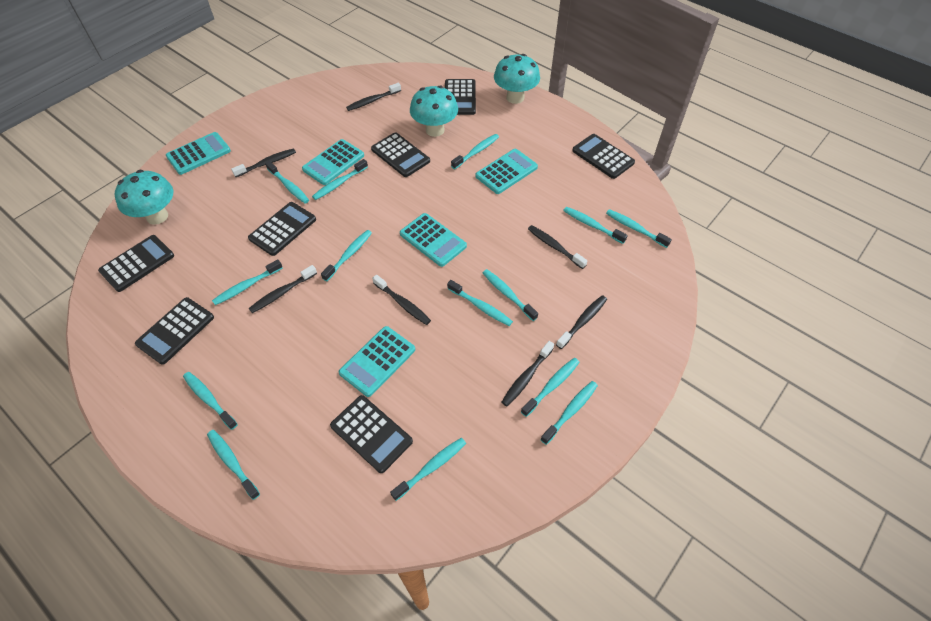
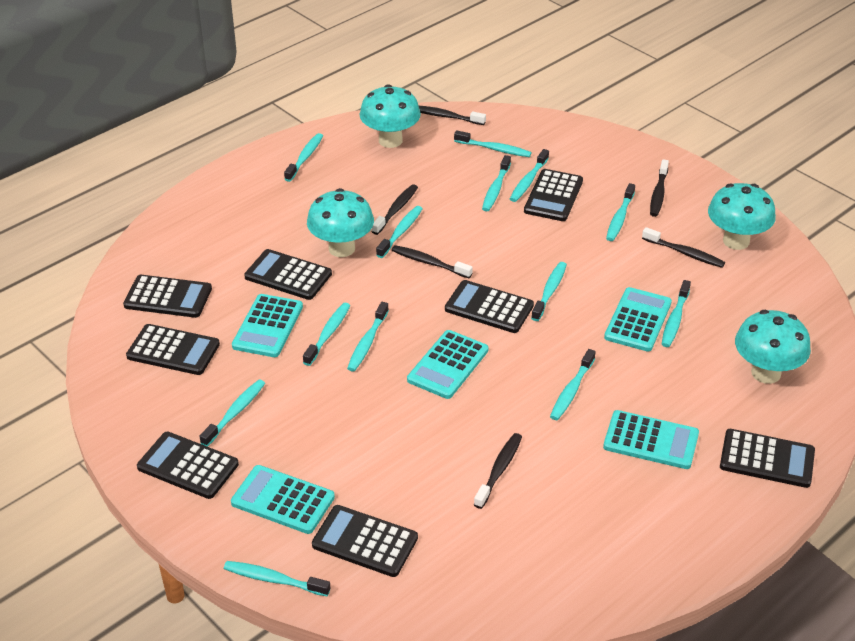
black calculator: 7 -> 8
black toothbrush: 7 -> 6
turquoise mushroom: 3 -> 4
turquoise toothbrush: 14 -> 13

